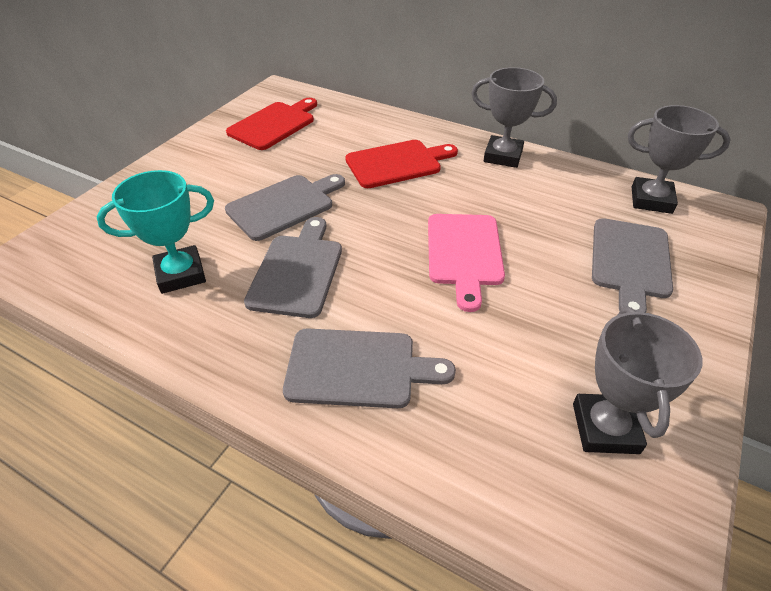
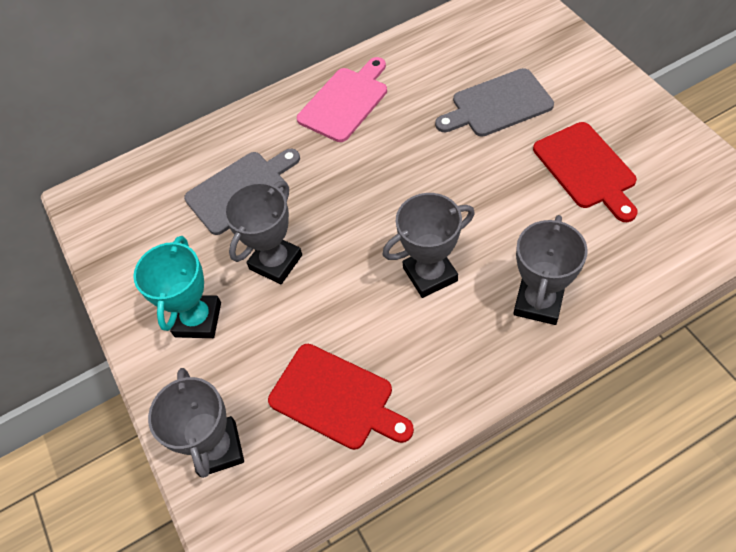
grey cutting board: 4 -> 2
grey trophy: 3 -> 4

